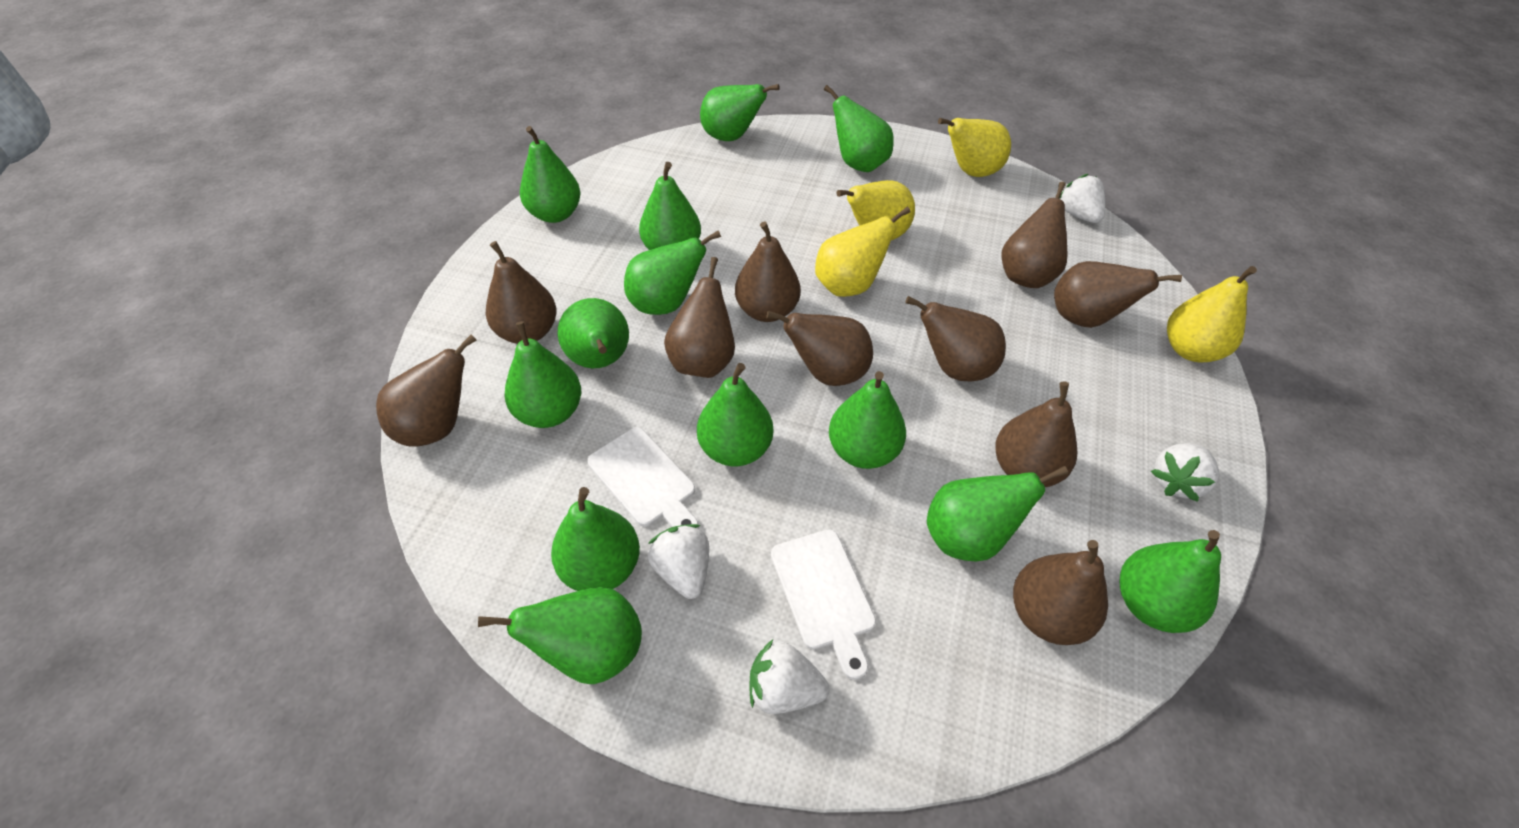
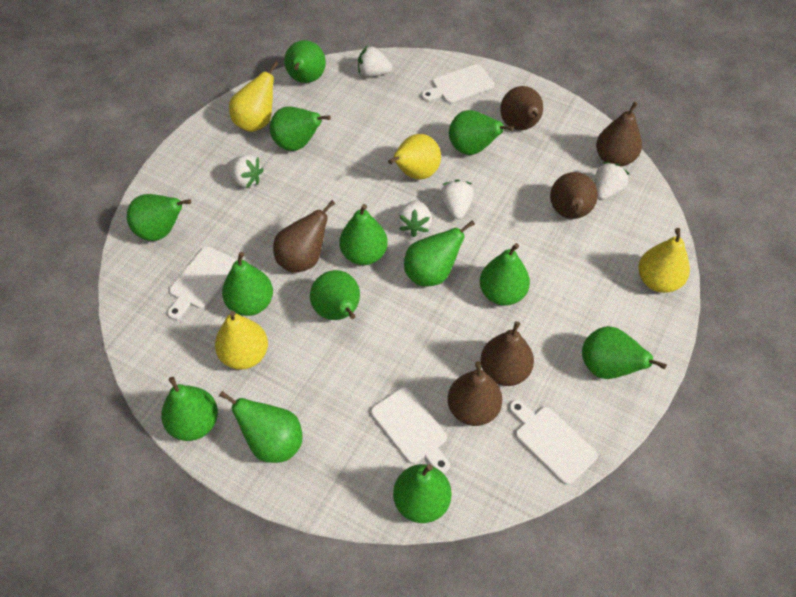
brown pear: 10 -> 6
white cutting board: 2 -> 4
white strawberry: 4 -> 5

